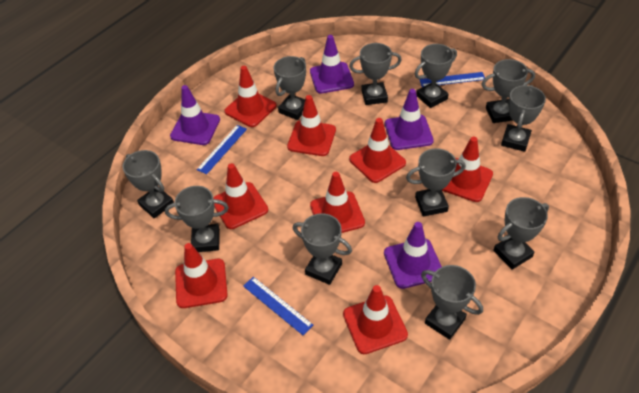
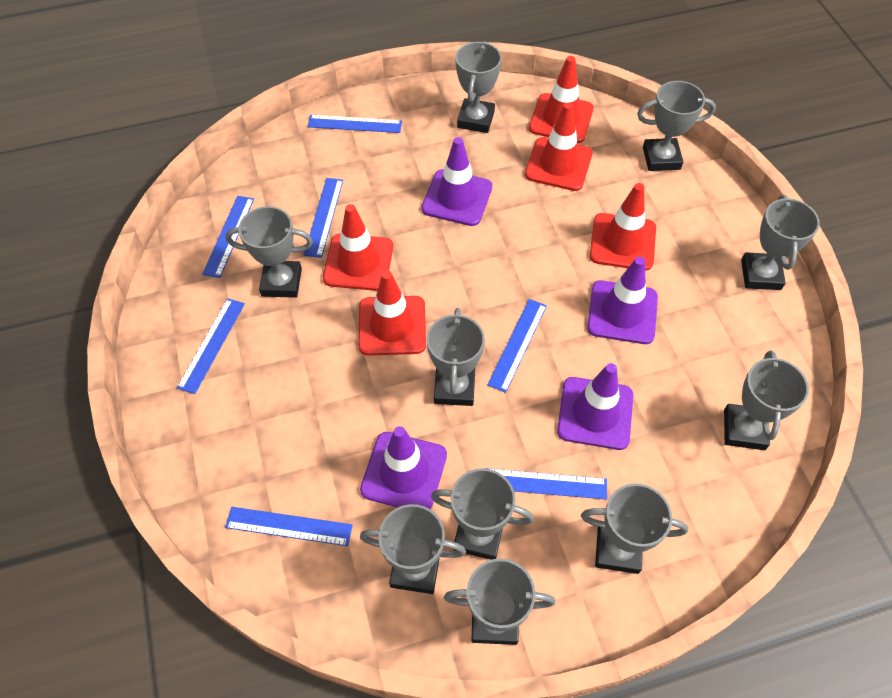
blue ruler: 3 -> 7
grey trophy: 11 -> 10
red traffic cone: 8 -> 5

